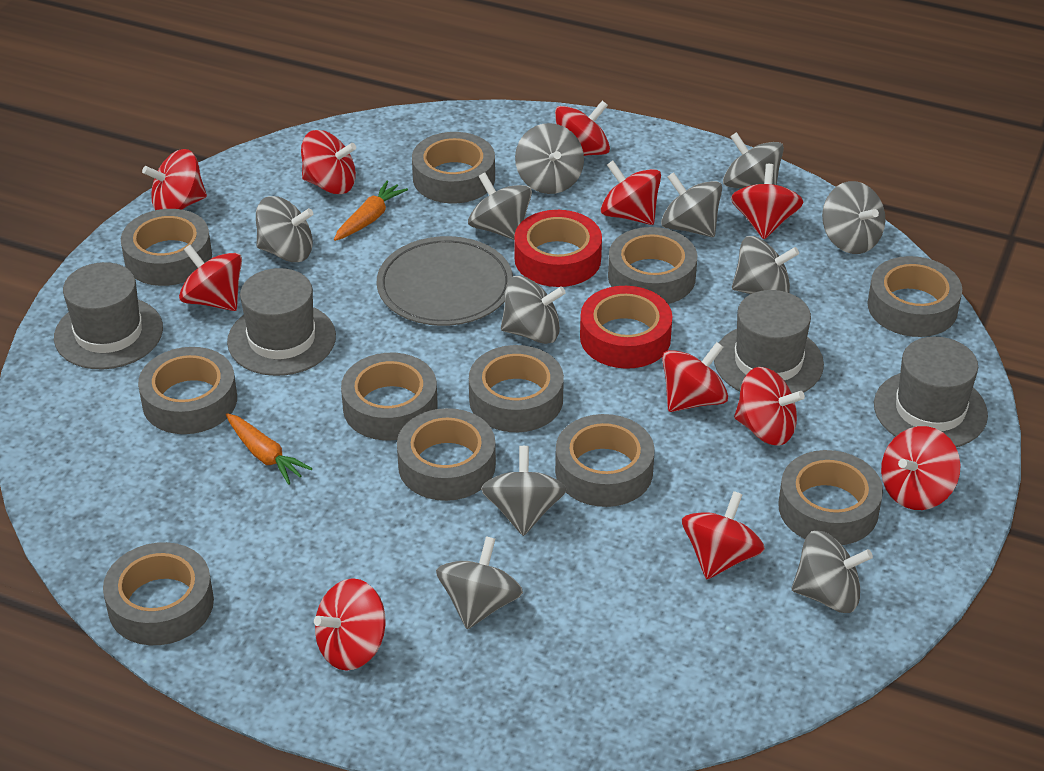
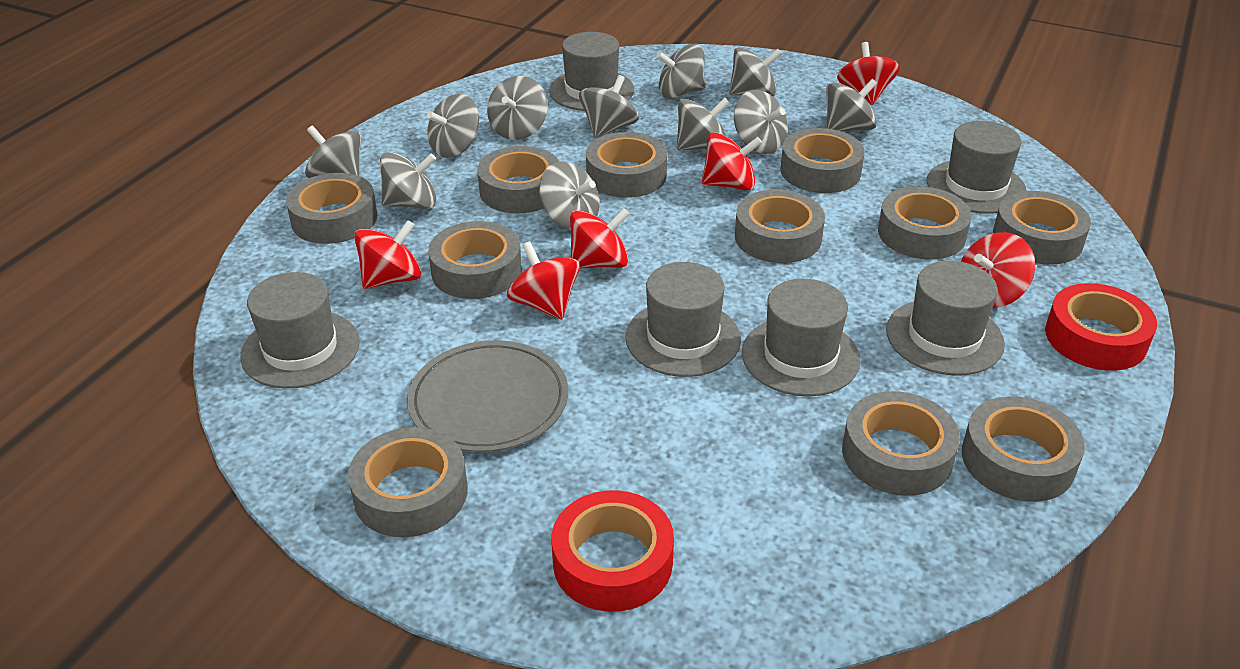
grey hat: 4 -> 6
orange carrot: 2 -> 0
red spinning top: 11 -> 6

